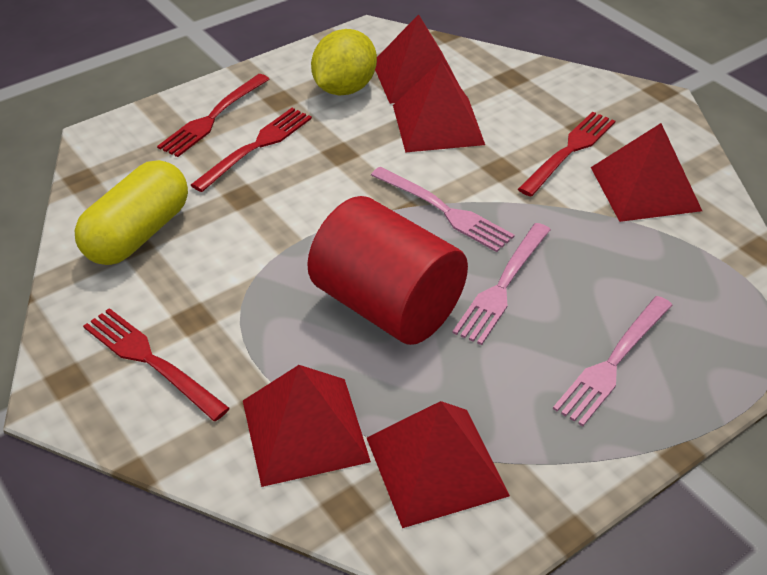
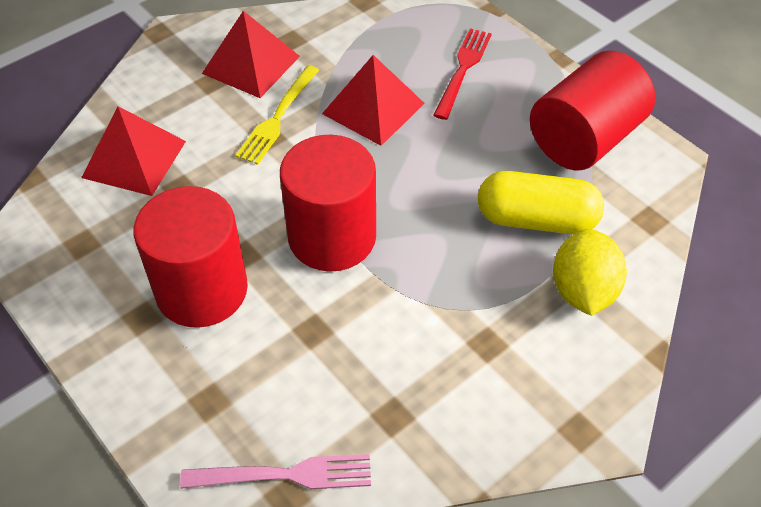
pink fork: 3 -> 1
red cylinder: 1 -> 3
red fork: 4 -> 1
red pyramid: 5 -> 3
yellow fork: 0 -> 1

